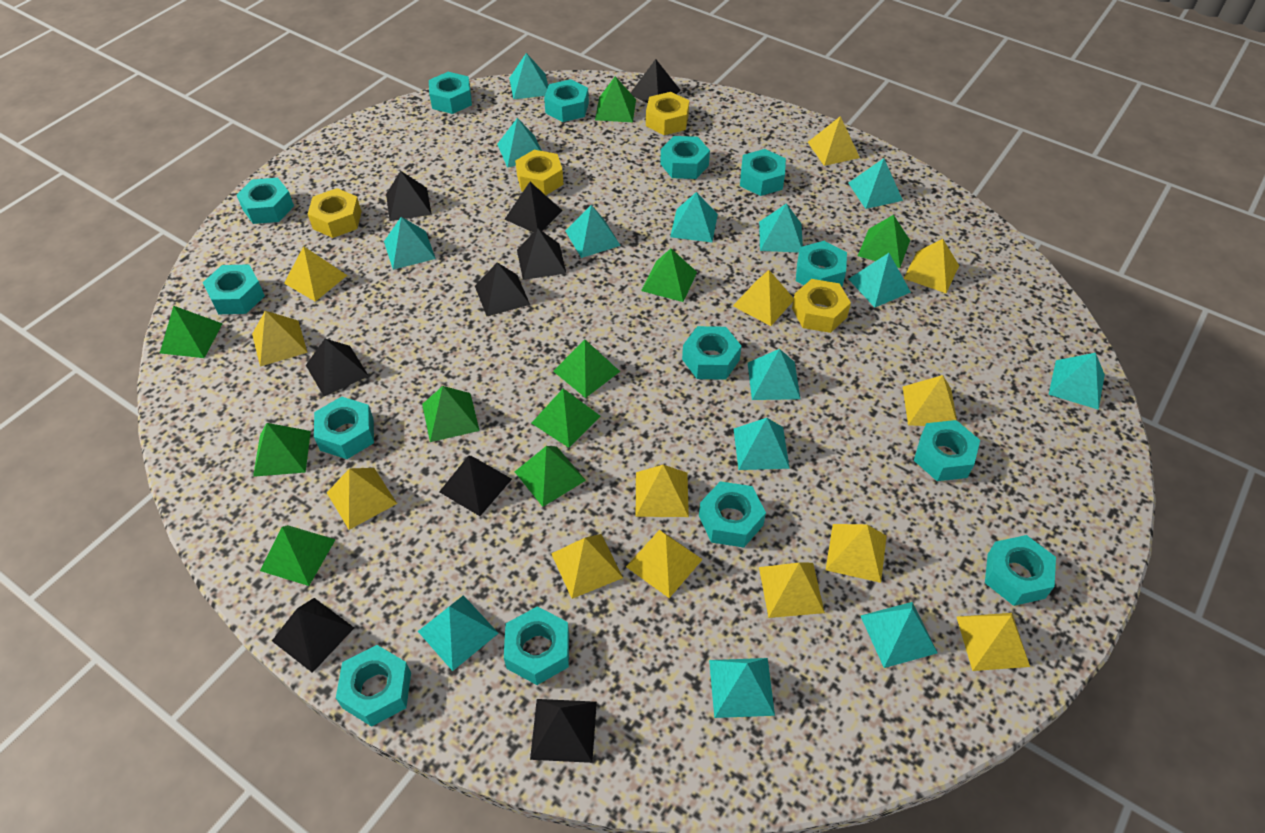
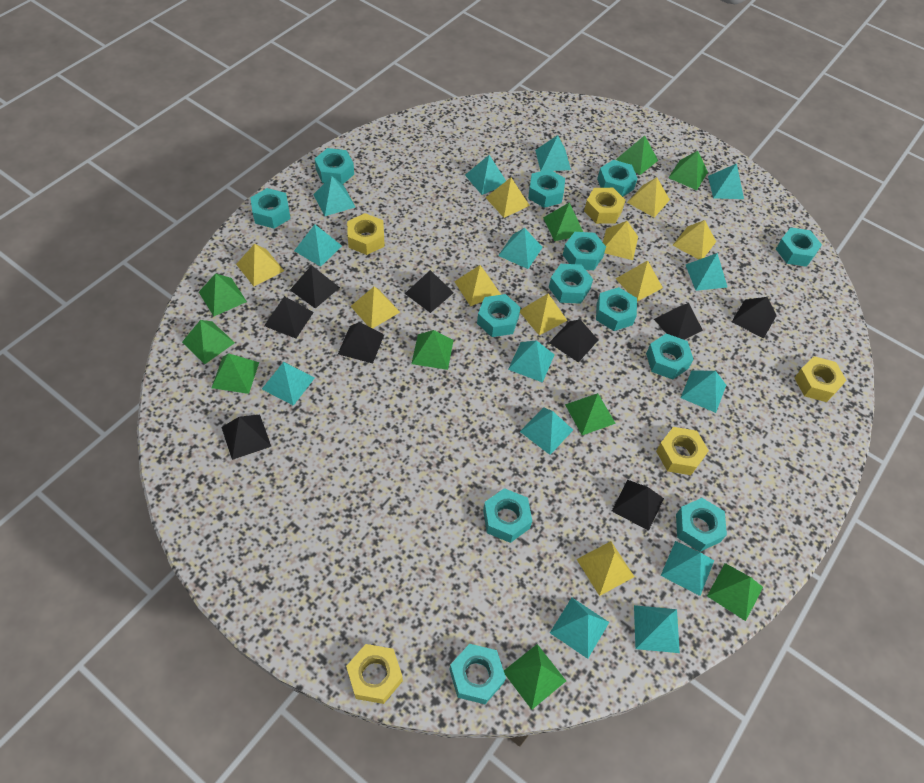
turquoise nut: 14 -> 13
yellow nut: 4 -> 5
yellow pyramid: 13 -> 10

